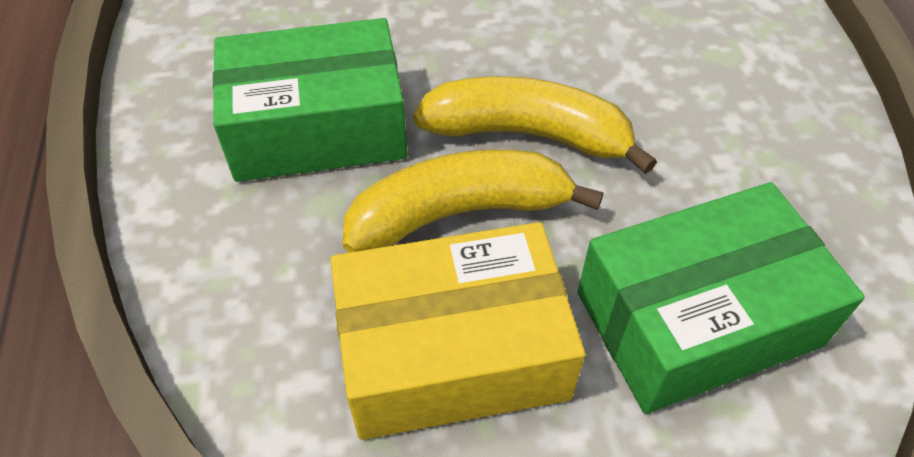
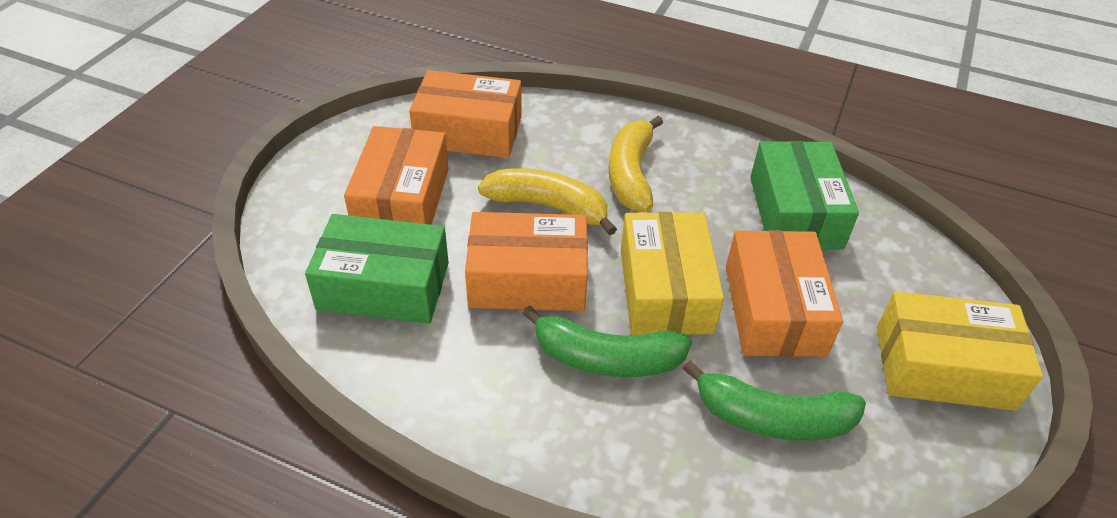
green banana: 0 -> 2
orange box: 0 -> 4
yellow box: 1 -> 2

